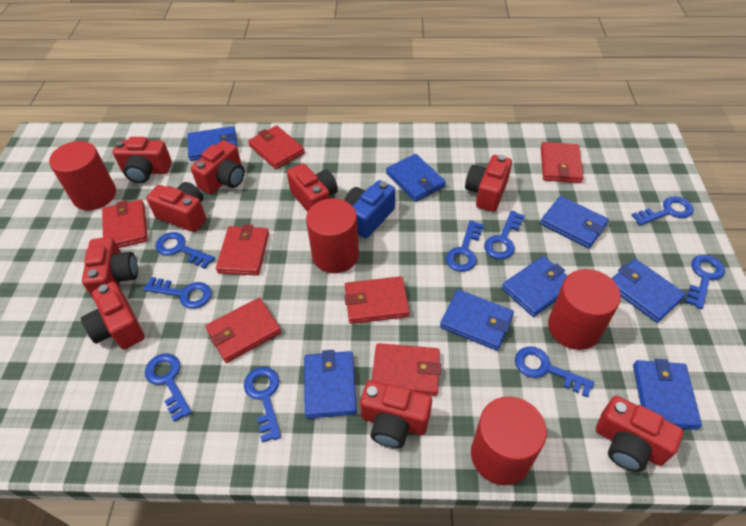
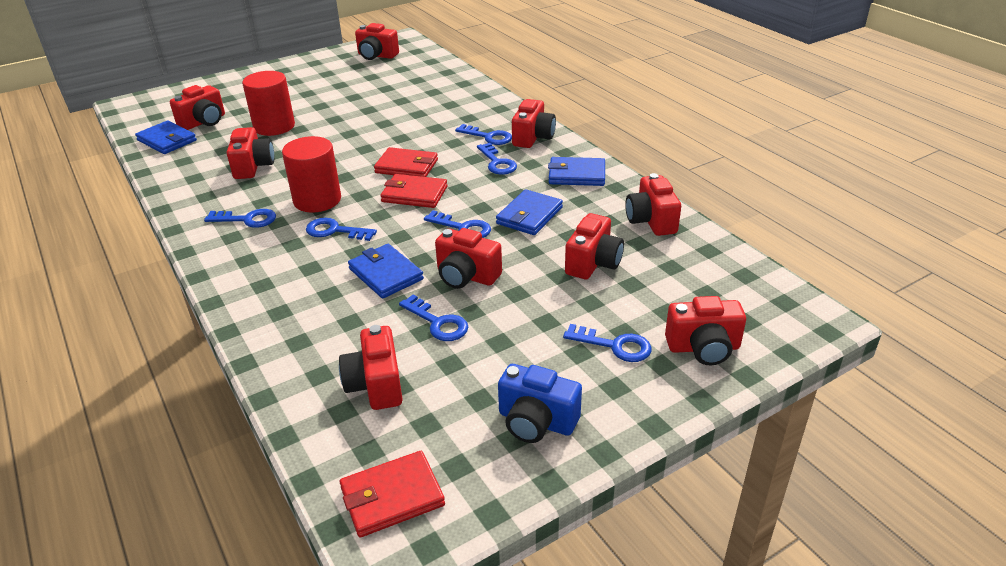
blue key: 9 -> 7
blue wallet: 8 -> 4
red cylinder: 4 -> 2
red wallet: 7 -> 3

